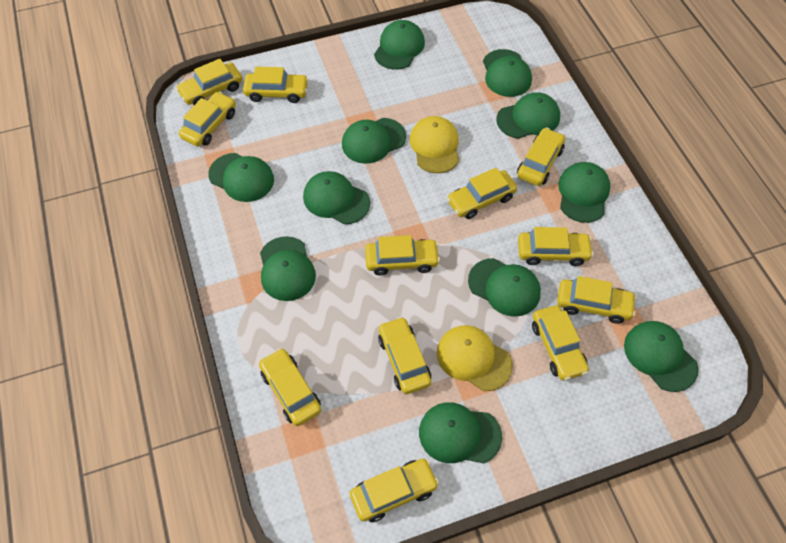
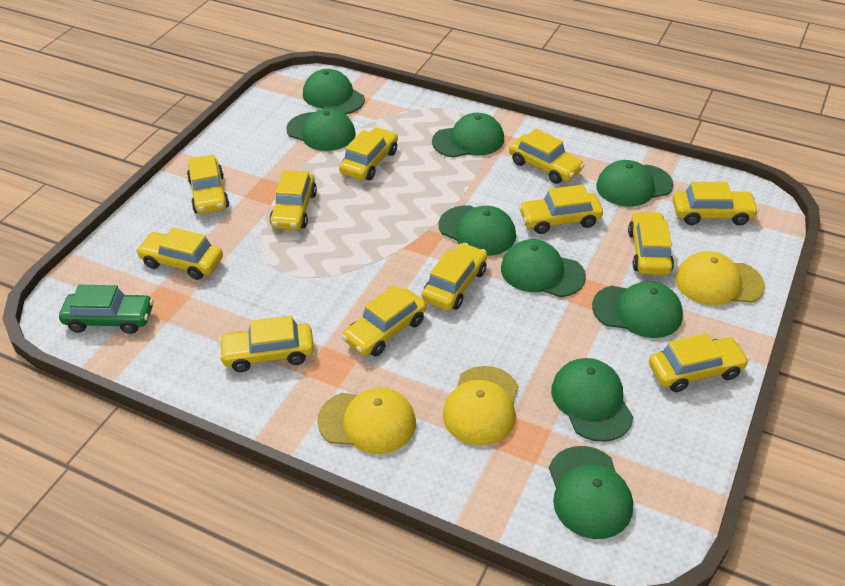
green cap: 11 -> 9
green car: 0 -> 1
yellow cap: 2 -> 3

